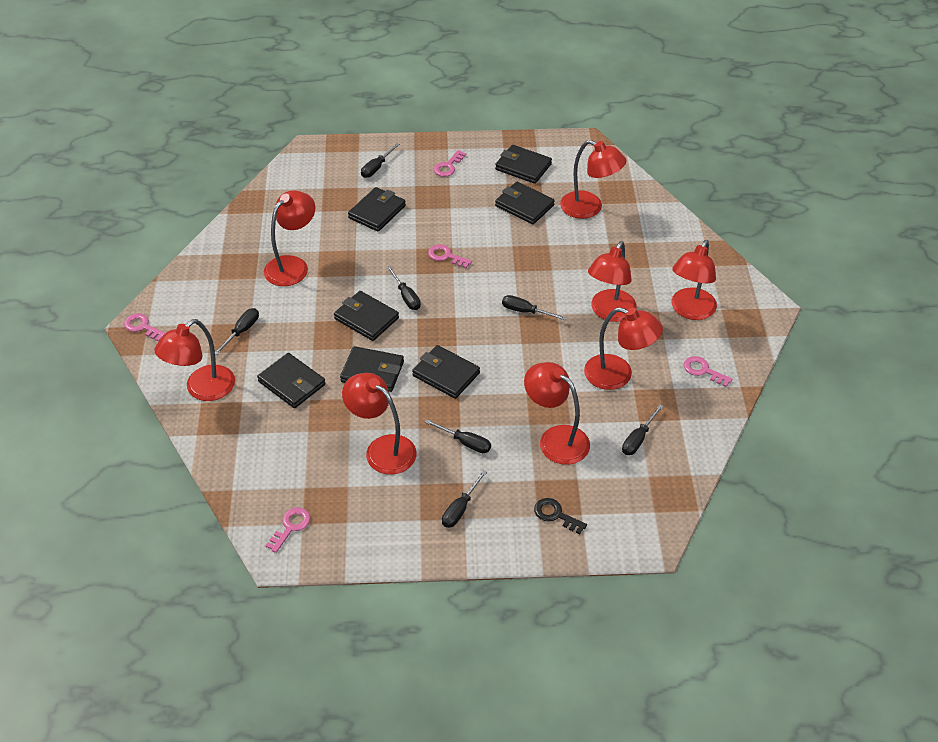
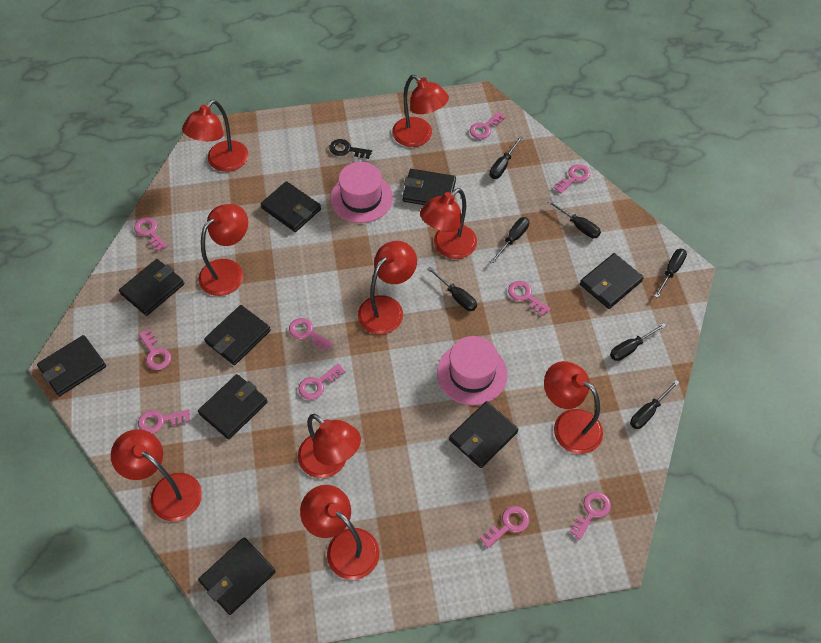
black wallet: 7 -> 9
pink hat: 0 -> 2
pink key: 5 -> 10
red lamp: 8 -> 9

